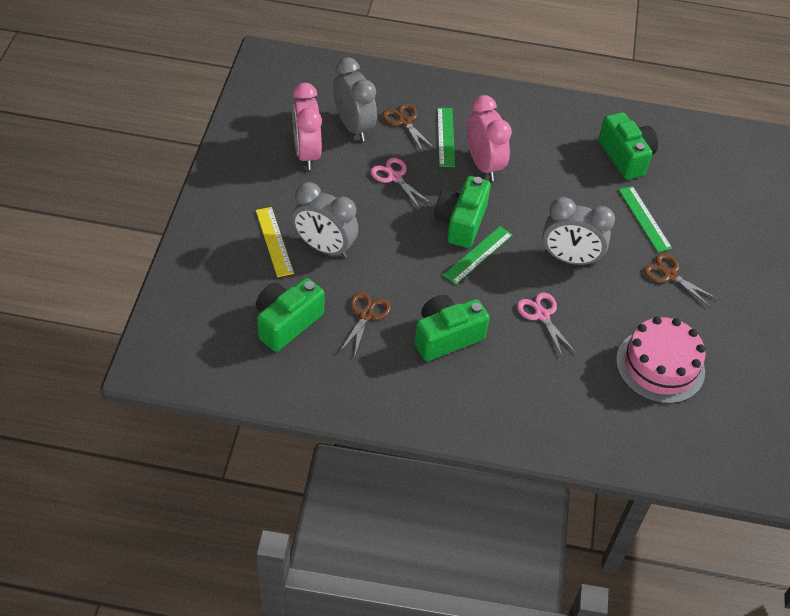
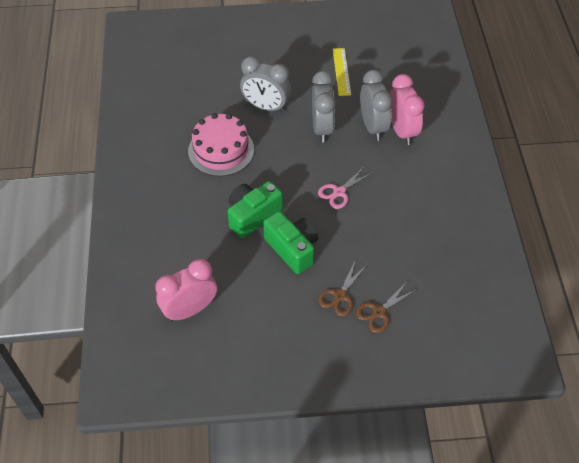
brown scissors: 3 -> 2
green camera: 4 -> 2
green ruler: 3 -> 0
pink scissors: 2 -> 1

